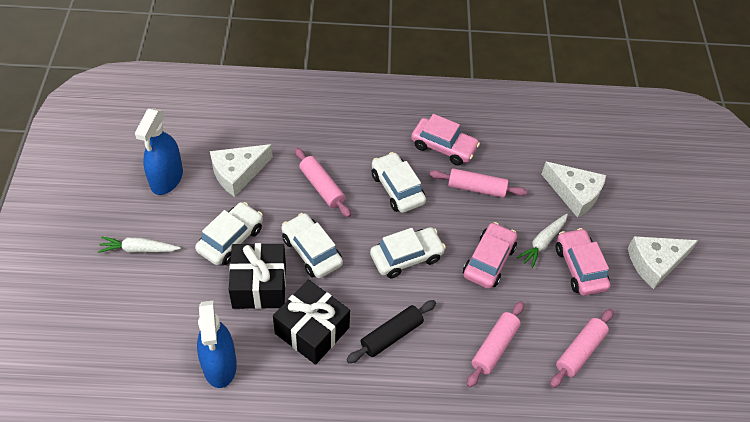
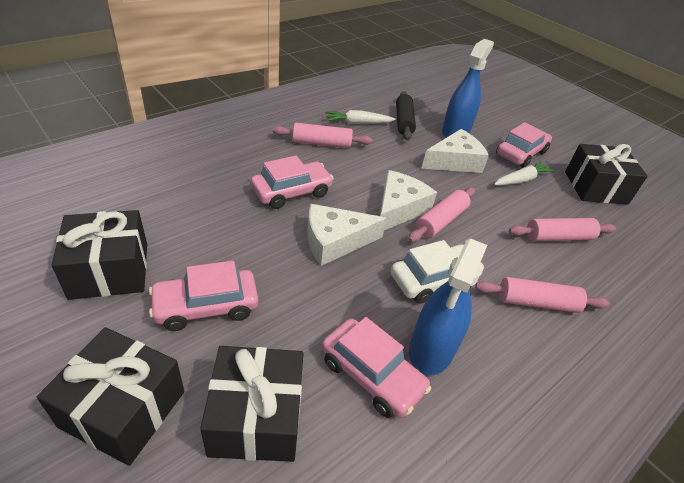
black gift: 2 -> 4
pink car: 3 -> 4
white car: 4 -> 1

